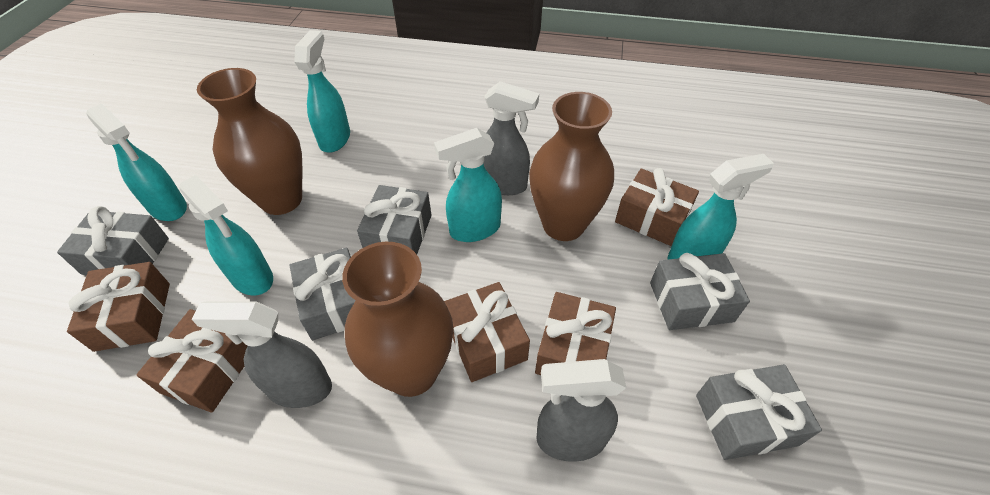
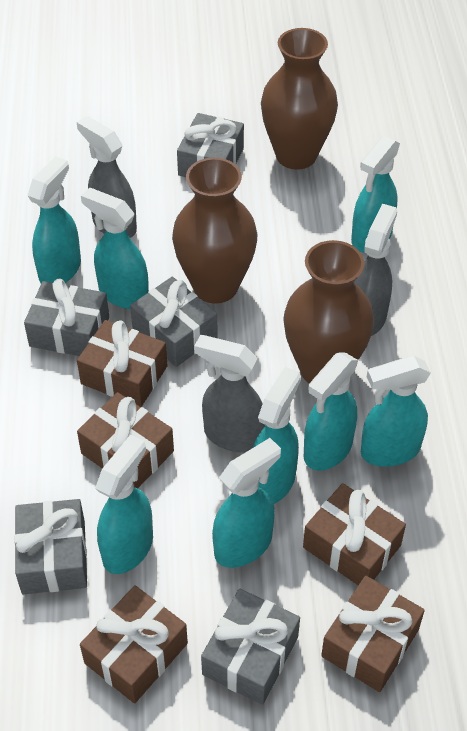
turquoise spray bottle: 5 -> 8

